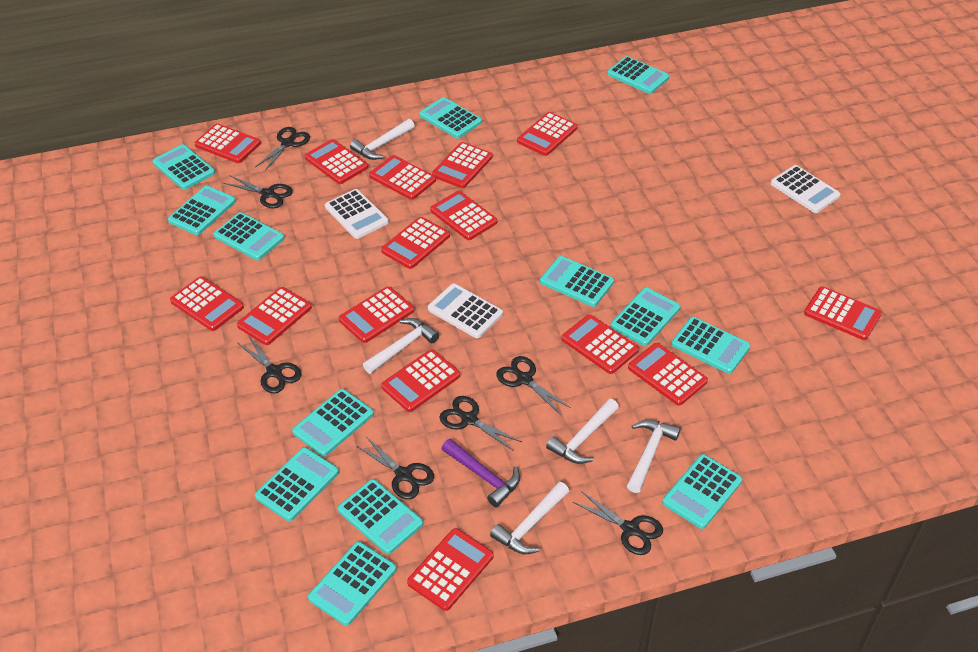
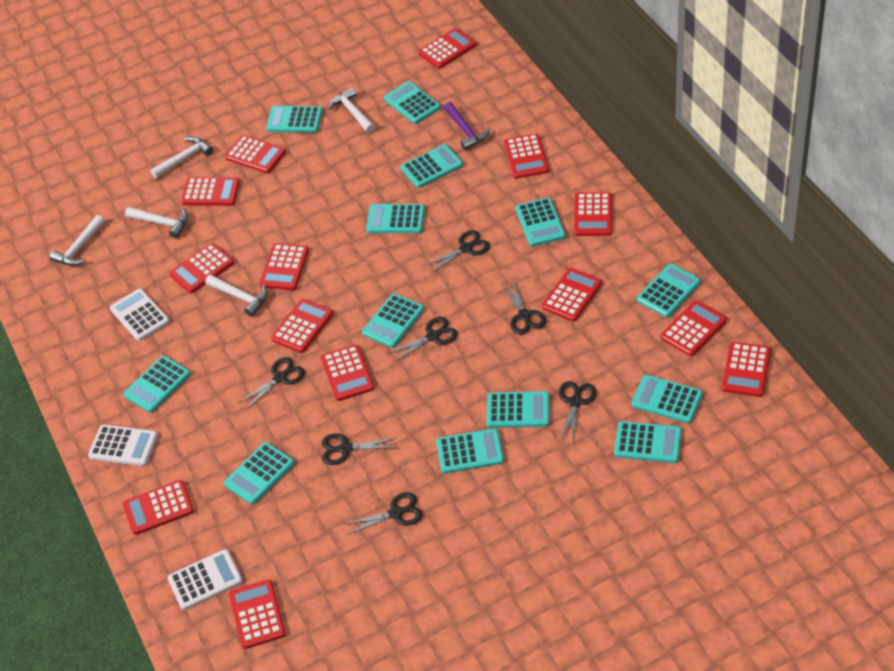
red calculator: 15 -> 14

